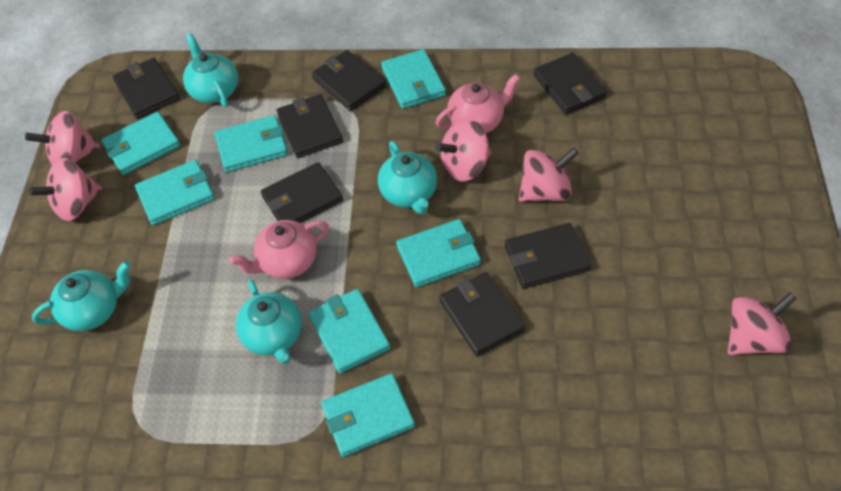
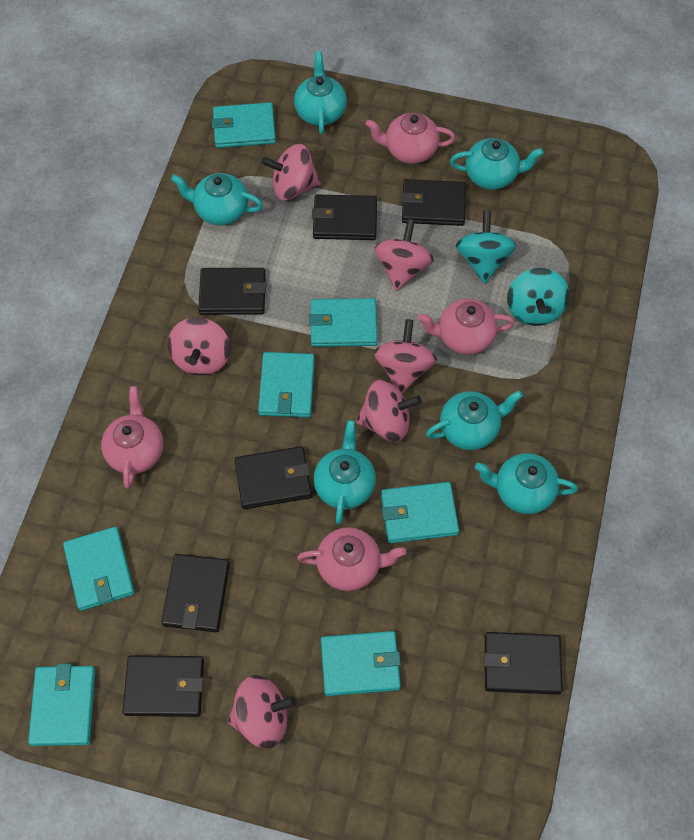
pink spinning top: 5 -> 6
pink teapot: 2 -> 4
turquoise spinning top: 0 -> 2
turquoise teapot: 4 -> 6

